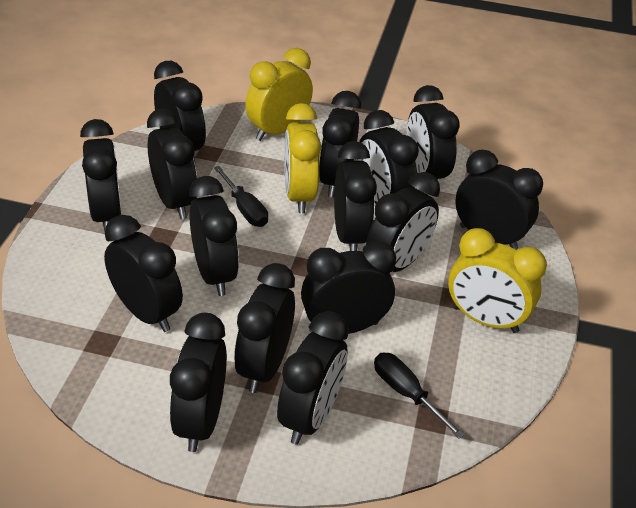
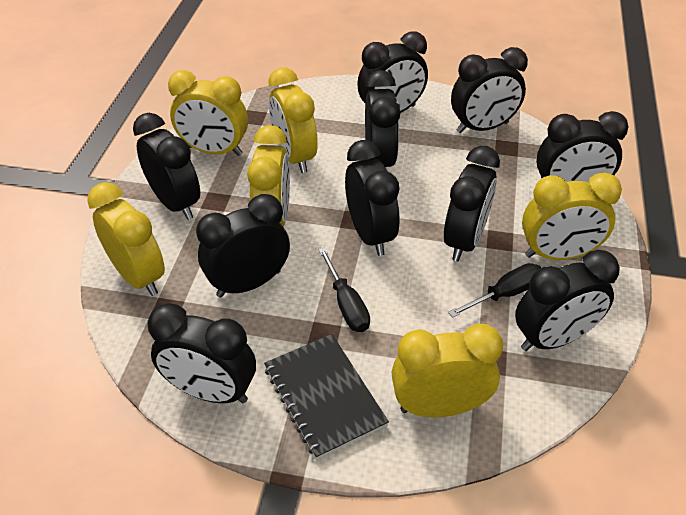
black clock: 15 -> 10
black notebook: 0 -> 1
yellow clock: 3 -> 6

